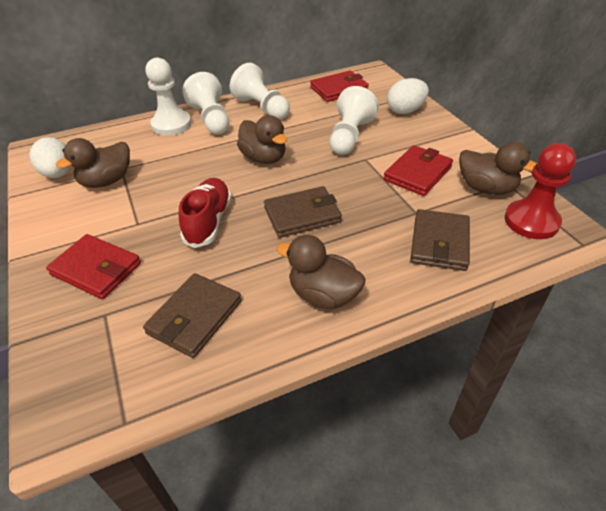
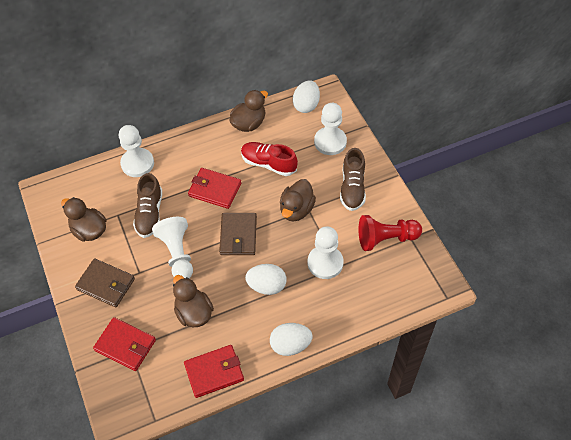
brown shoe: 0 -> 2
brown wallet: 3 -> 2
white egg: 2 -> 3

